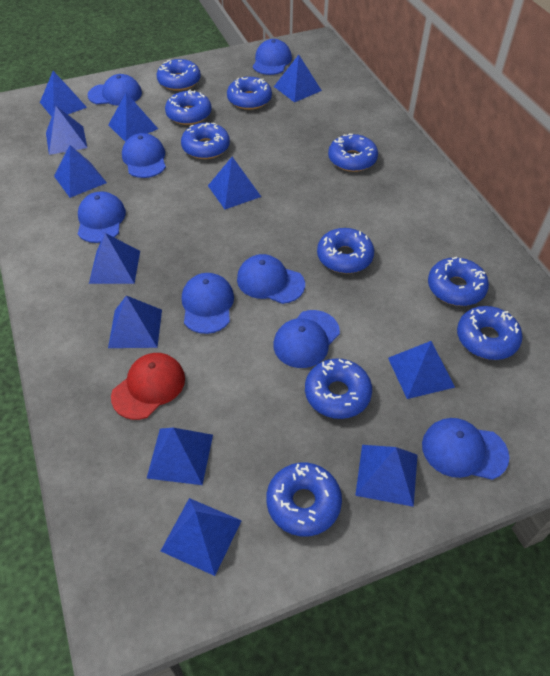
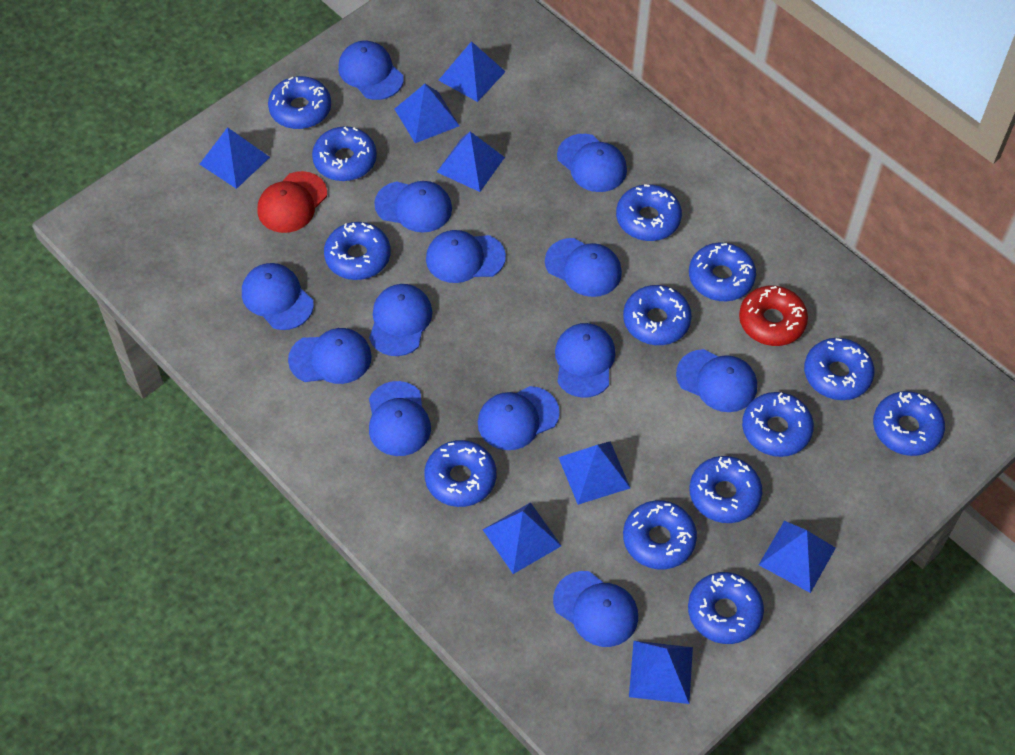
blue cap: 8 -> 13
blue donut: 10 -> 13
blue pyramid: 12 -> 8
red donut: 0 -> 1

